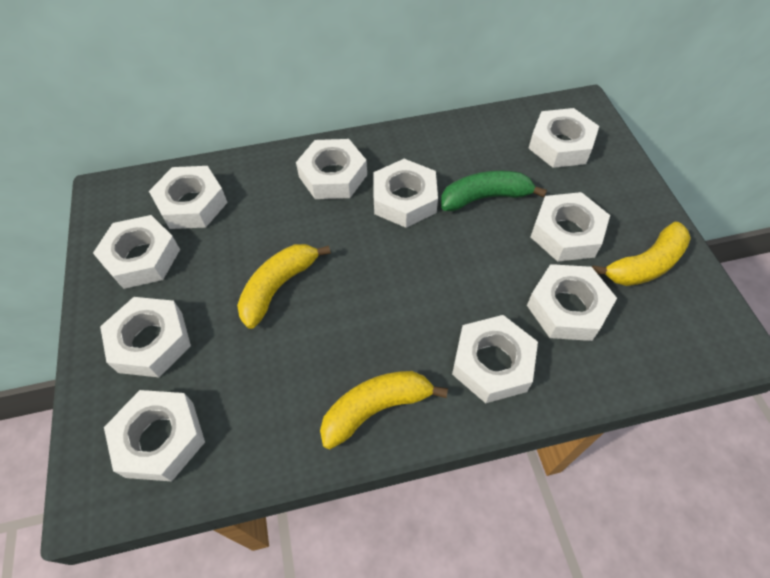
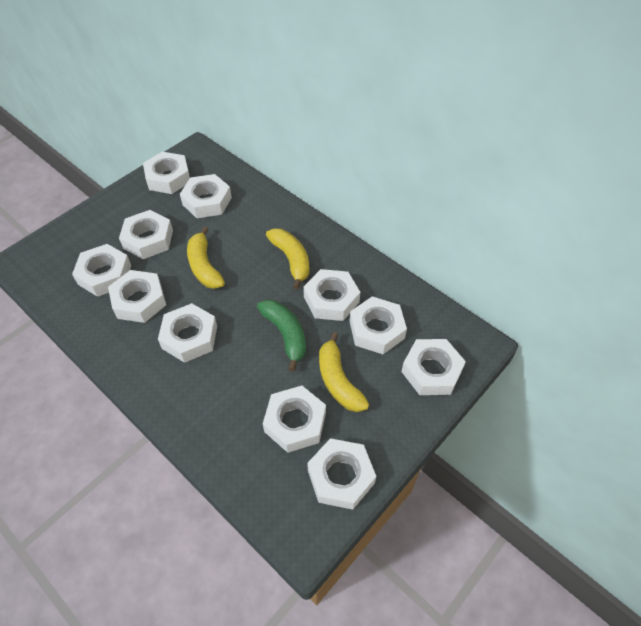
white nut: 10 -> 11

